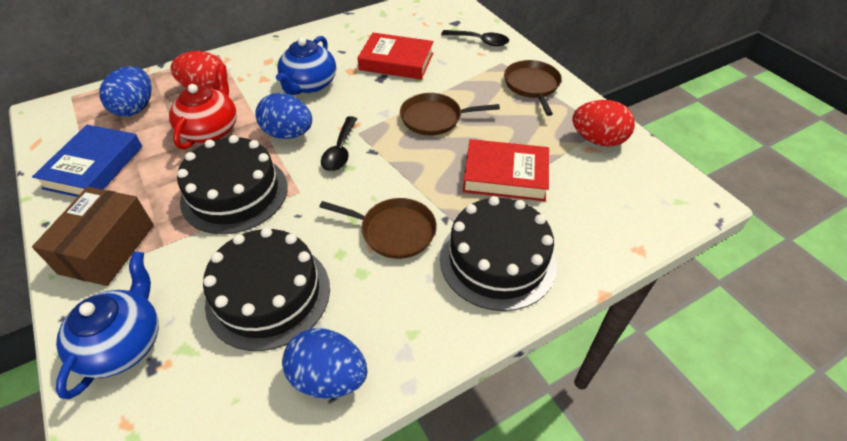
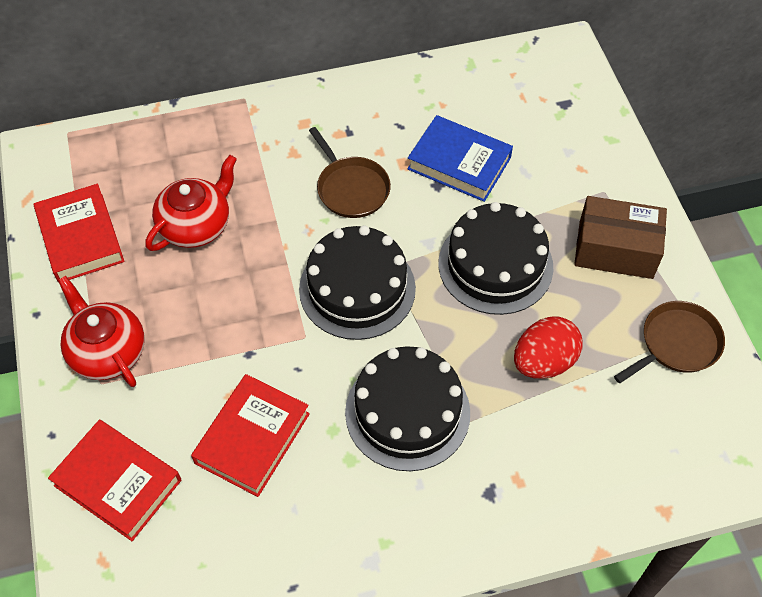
black spoon: 2 -> 0
blue egg: 3 -> 0
blue teapot: 2 -> 0
brown pan: 3 -> 2
red book: 2 -> 3
red egg: 2 -> 1
red teapot: 1 -> 2

